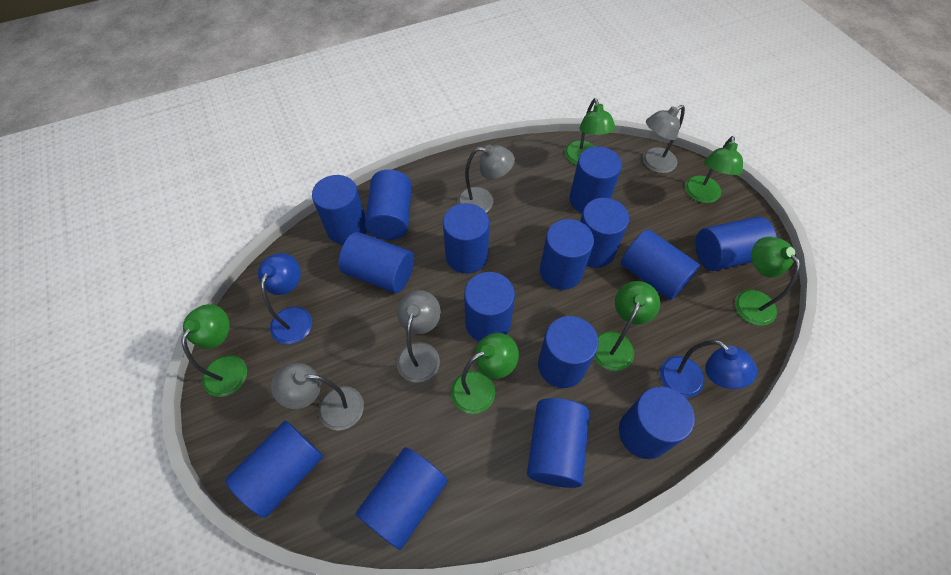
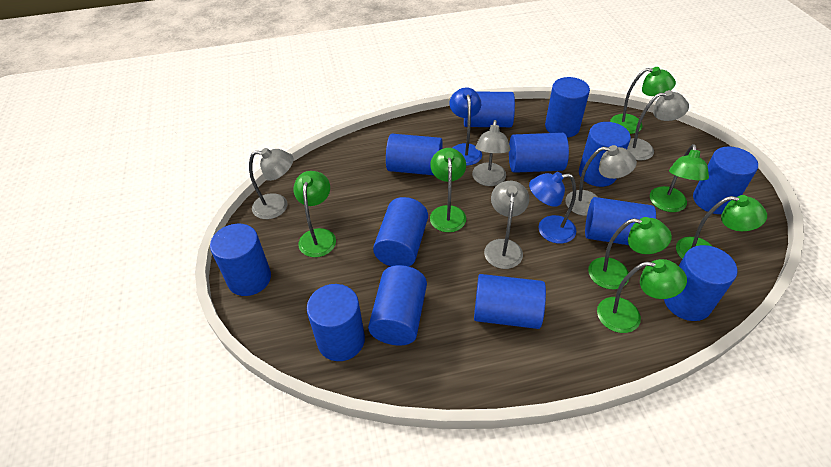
blue cylinder: 15 -> 13
green lamp: 6 -> 7
grey lamp: 4 -> 5

